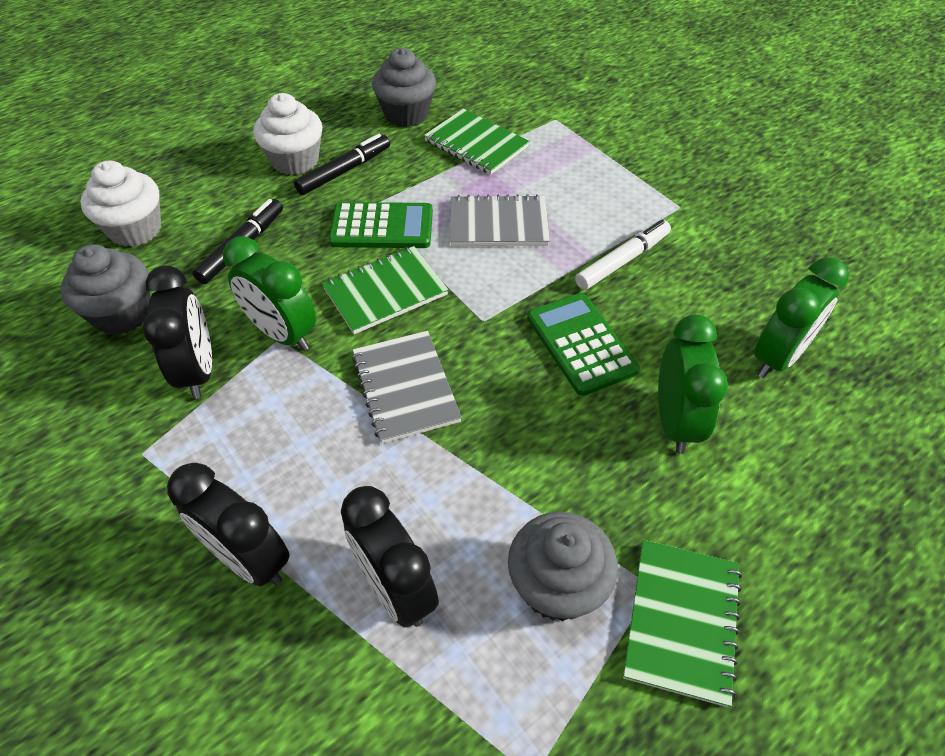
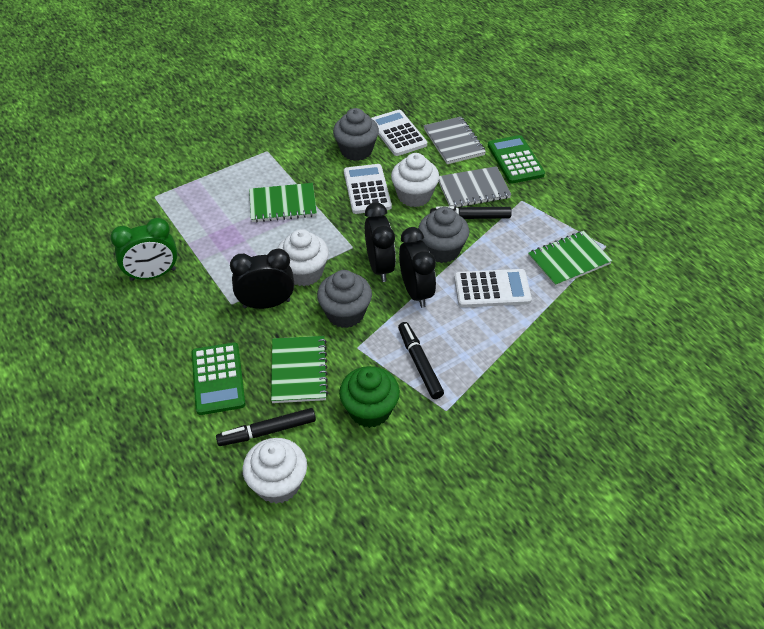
black marker: 2 -> 3
green clock: 3 -> 1
green cupcake: 0 -> 1
white calculator: 0 -> 3
white cupcake: 2 -> 3
white marker: 1 -> 0

